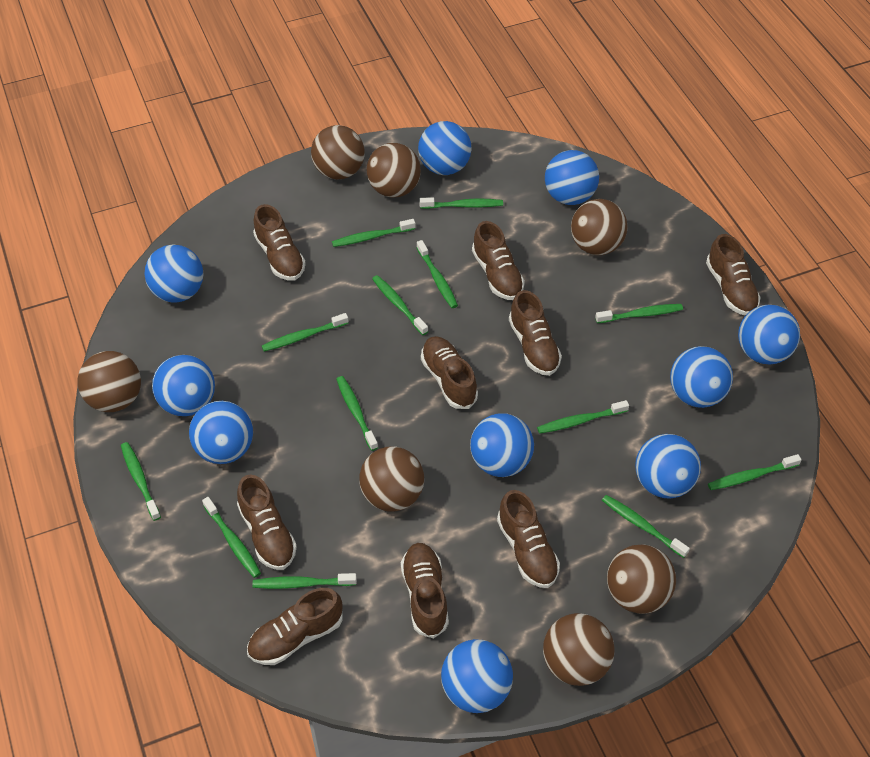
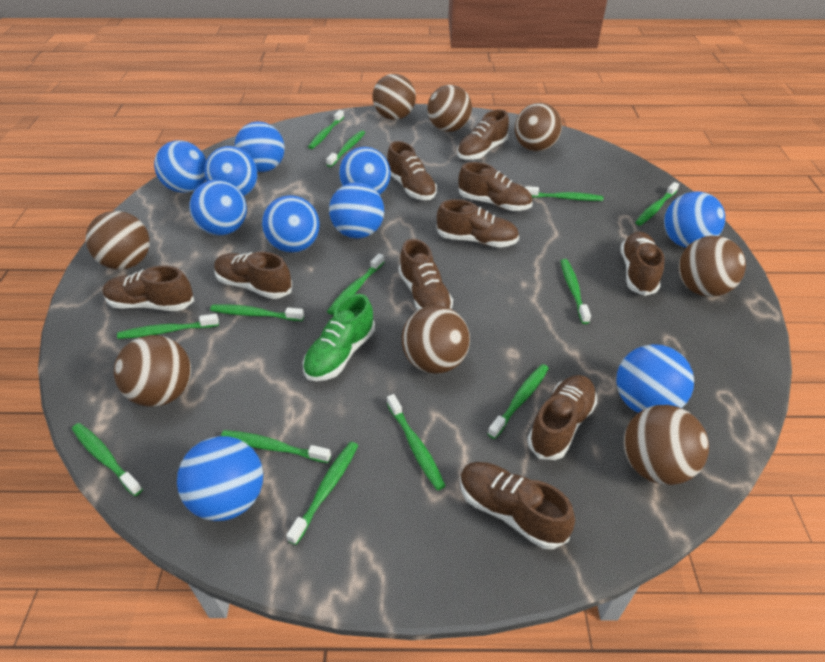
brown ball: 7 -> 8
brown shoe: 9 -> 10
green shoe: 0 -> 1

